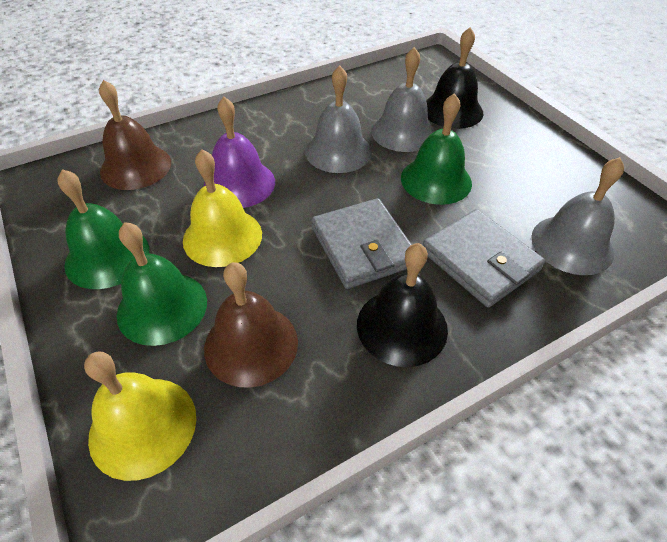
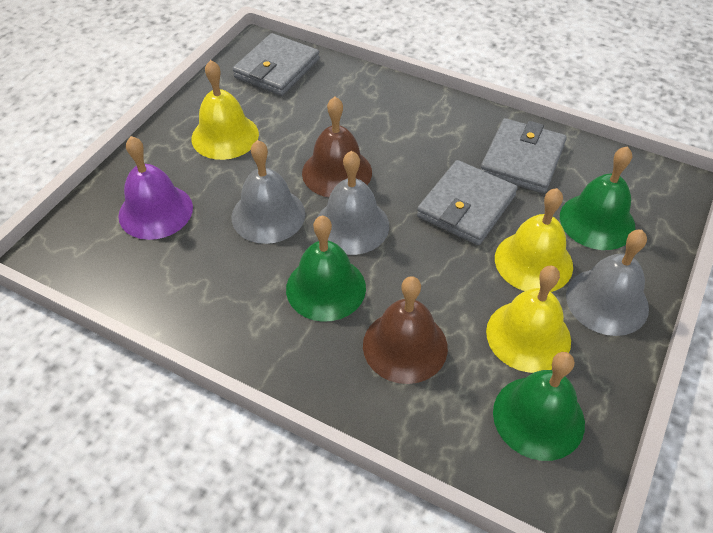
black bell: 2 -> 0
grey wallet: 2 -> 3
yellow bell: 2 -> 3

